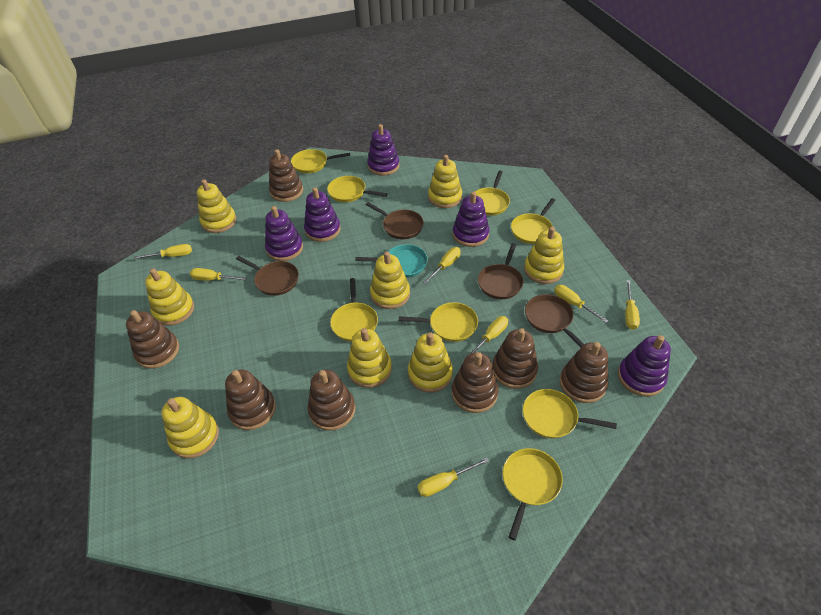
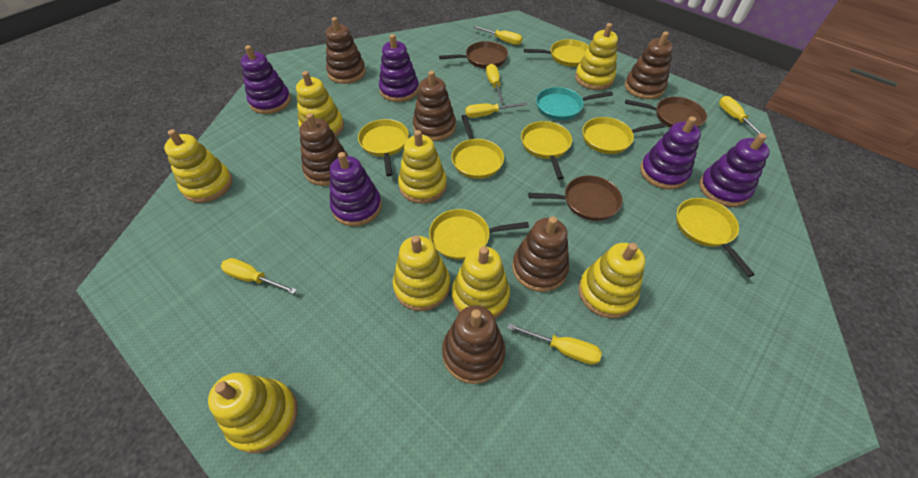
brown pan: 4 -> 3
brown stacking toy: 7 -> 6
yellow pan: 8 -> 7
yellow screwdriver: 7 -> 6

